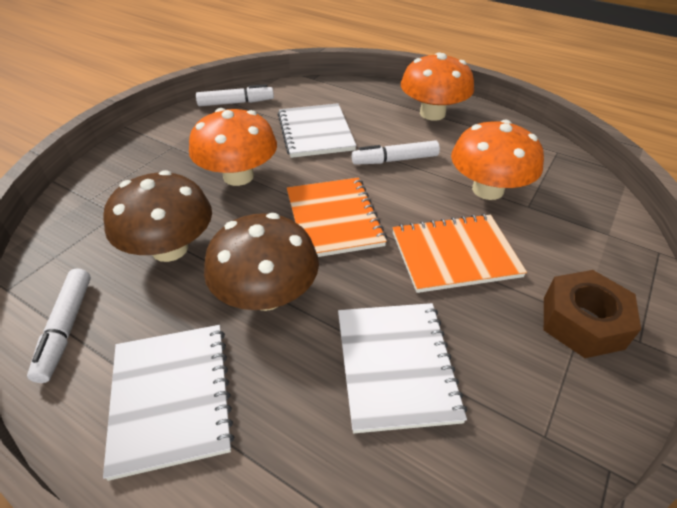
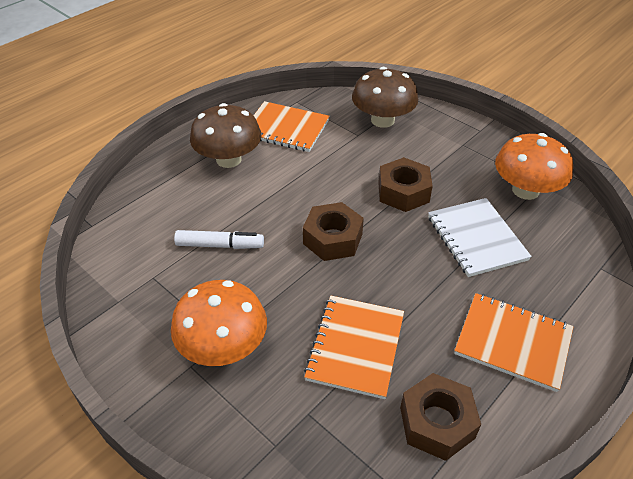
brown nut: 1 -> 3
orange mushroom: 3 -> 2
orange notebook: 2 -> 3
white marker: 3 -> 1
white notebook: 3 -> 1

